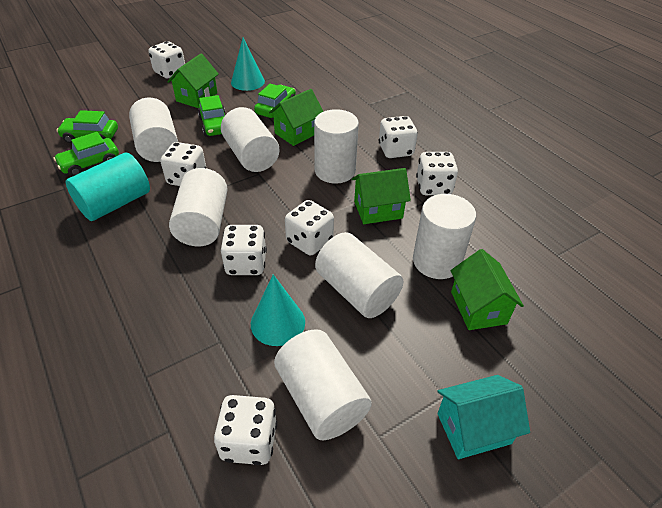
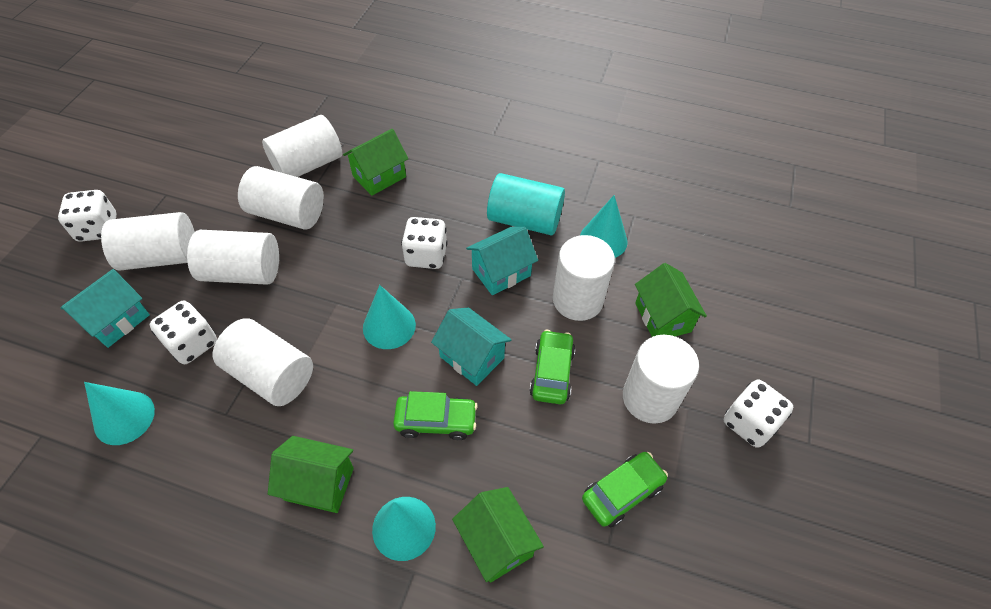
green car: 4 -> 3
turquoise cone: 2 -> 4
turquoise house: 1 -> 3
white dice: 7 -> 4

